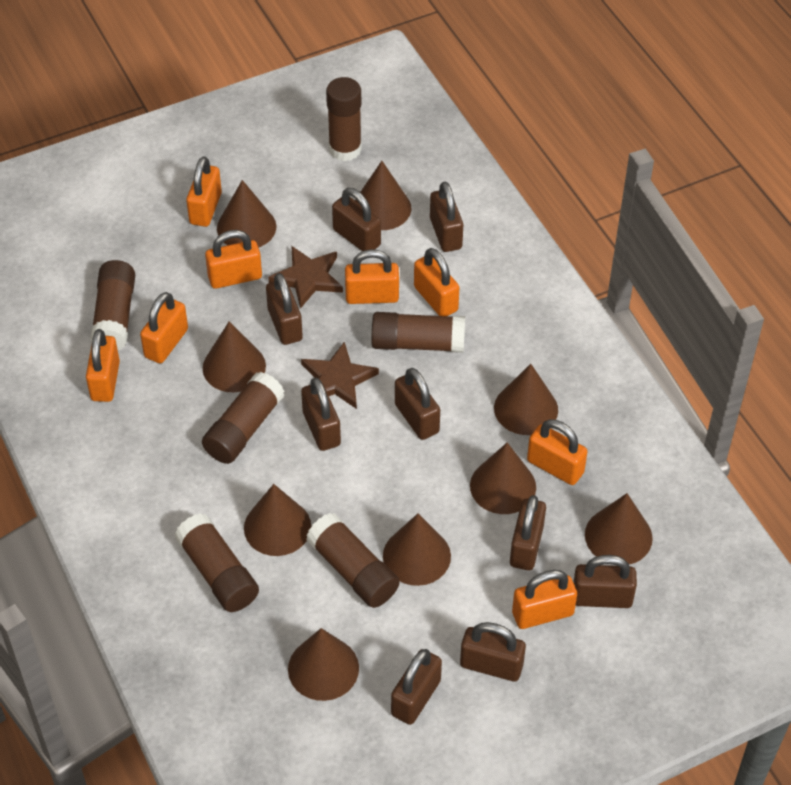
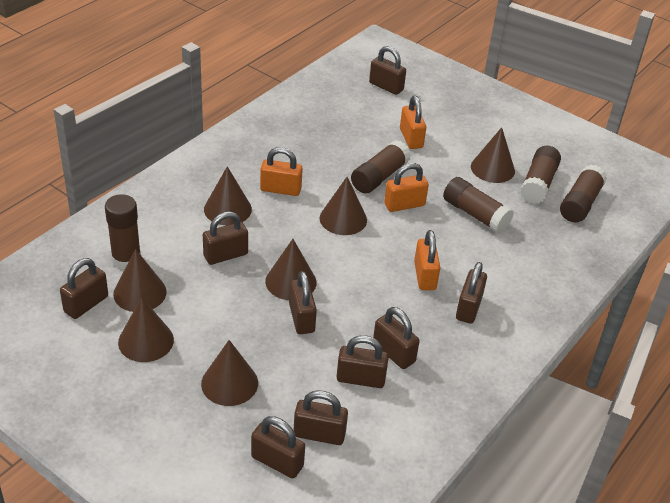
brown cone: 9 -> 7
brown glue stick: 6 -> 5
brown star: 2 -> 0
orange padlock: 8 -> 4

